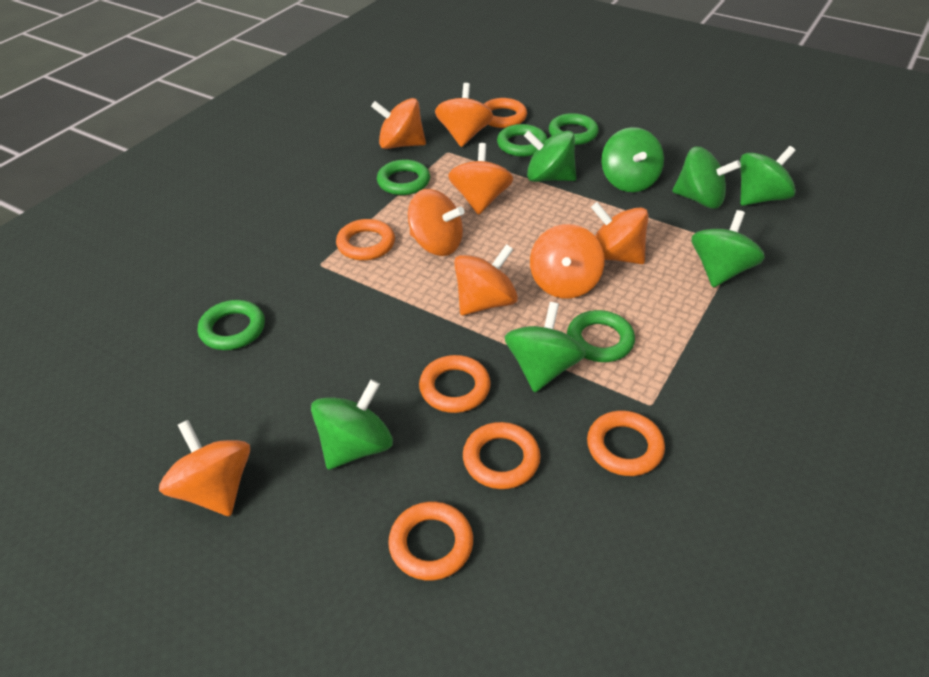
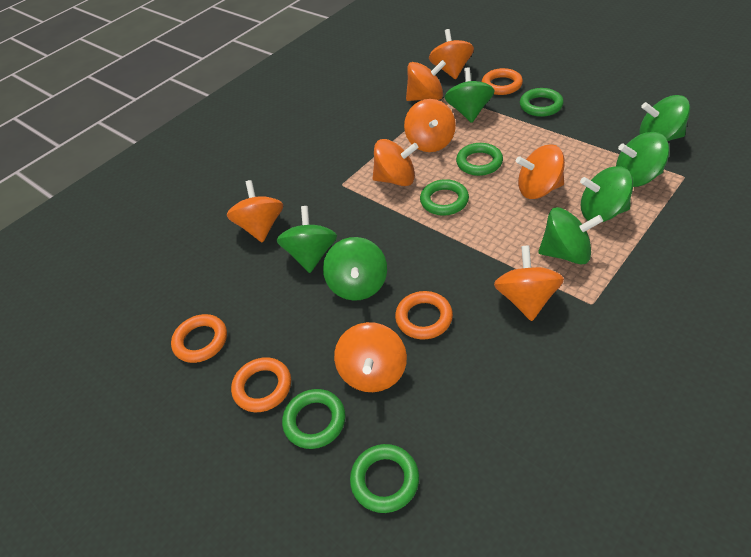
orange ring: 6 -> 4

